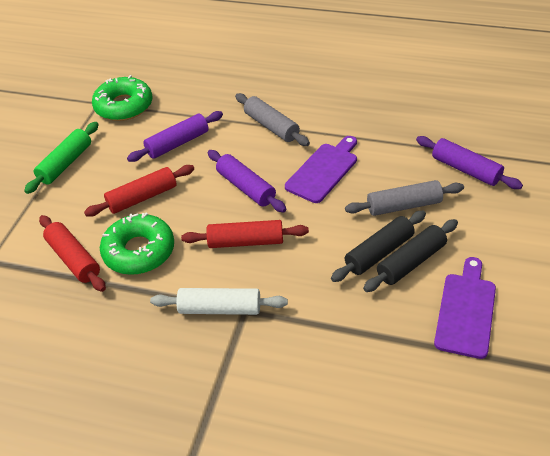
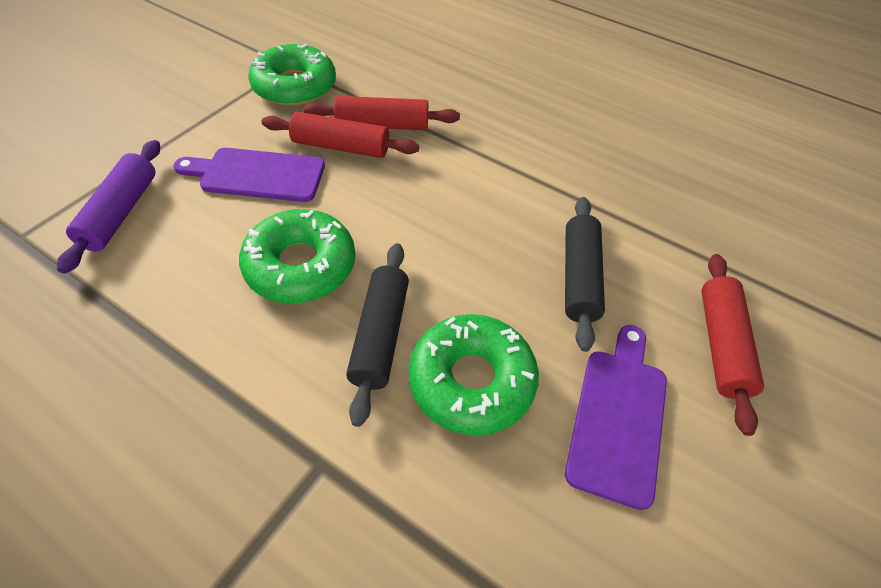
green donut: 2 -> 3
green rolling pin: 1 -> 0
grey rolling pin: 2 -> 0
purple rolling pin: 3 -> 1
white rolling pin: 1 -> 0

